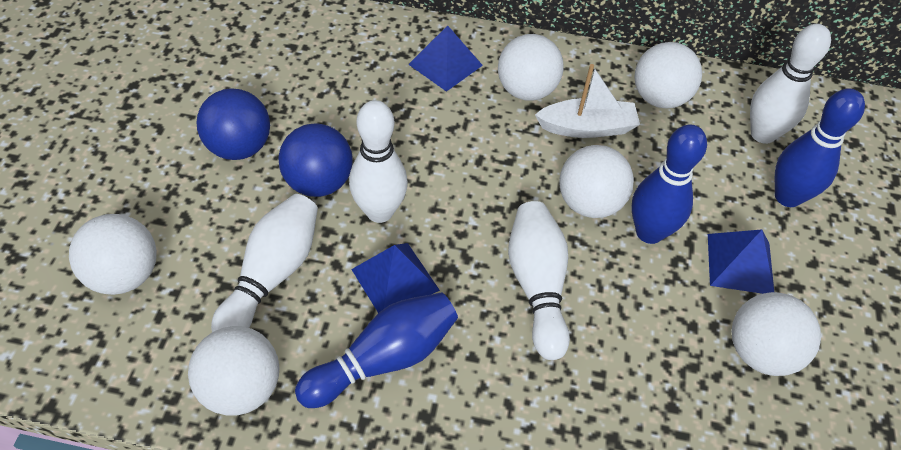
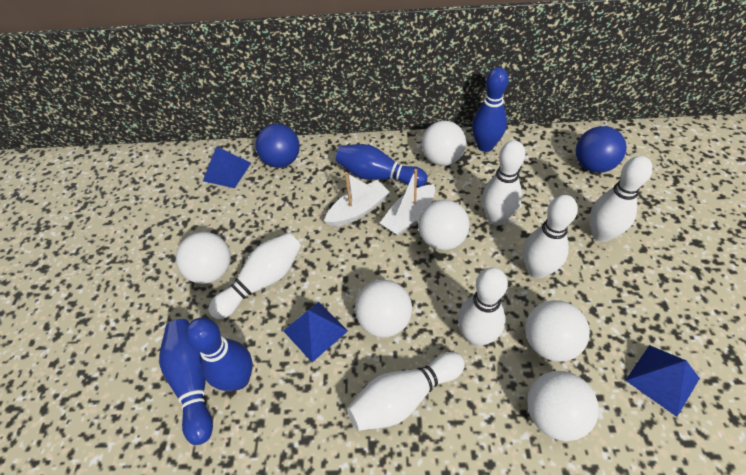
blue bowling pin: 3 -> 4
white boat: 1 -> 2
white bowling pin: 4 -> 6

